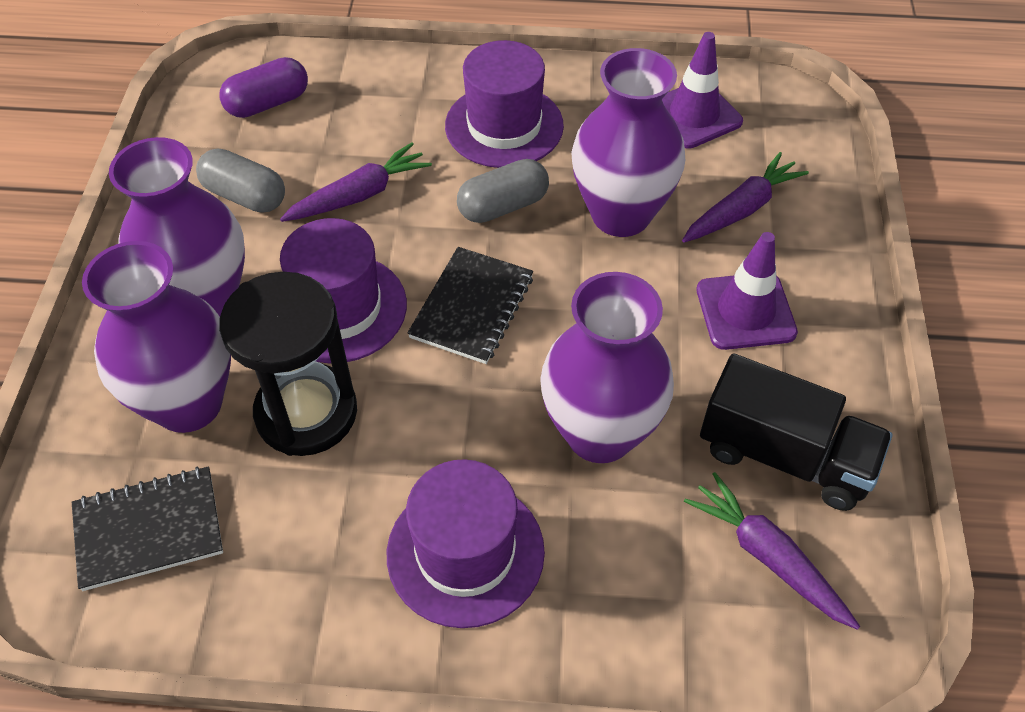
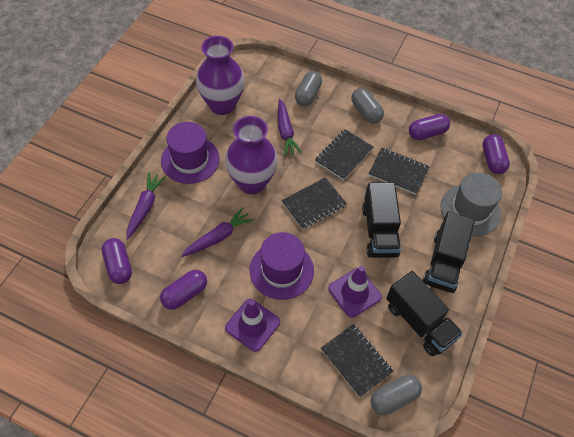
black hourglass: 1 -> 0
black notebook: 2 -> 4
black truck: 1 -> 3
grey capsule: 2 -> 3
grey hat: 0 -> 1
purple capsule: 1 -> 4
purple hat: 3 -> 2
purple vase: 4 -> 2

